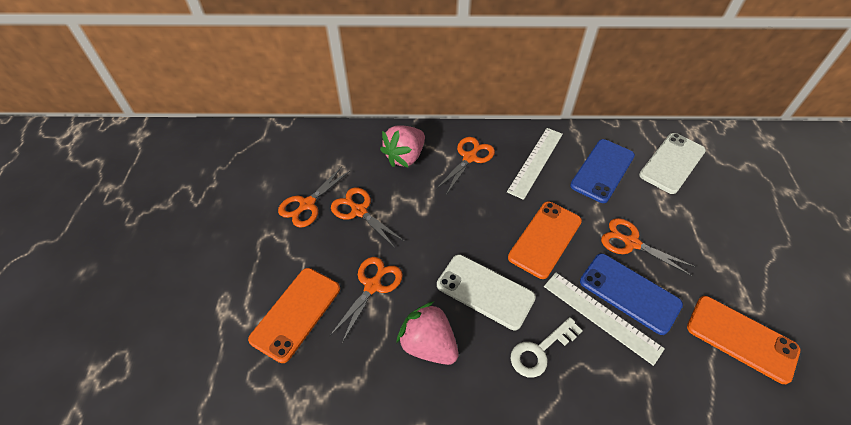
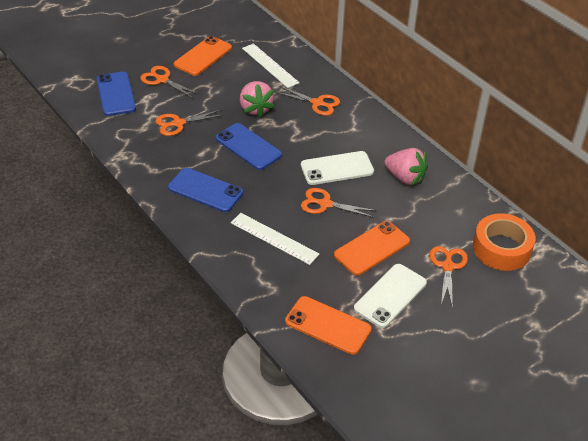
blue phone: 2 -> 3
orange tape: 0 -> 1
white key: 1 -> 0

